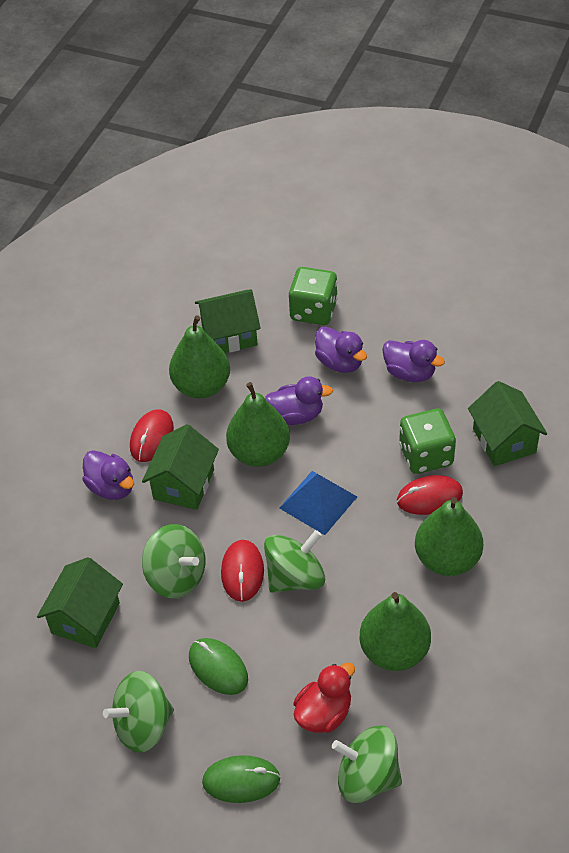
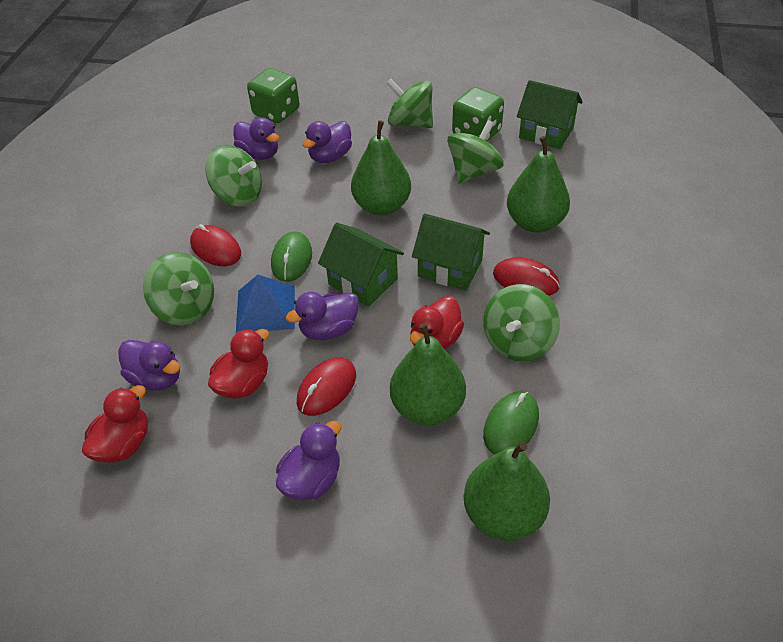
green house: 4 -> 3
green spinning top: 4 -> 5
purple duck: 4 -> 5
red duck: 1 -> 3

